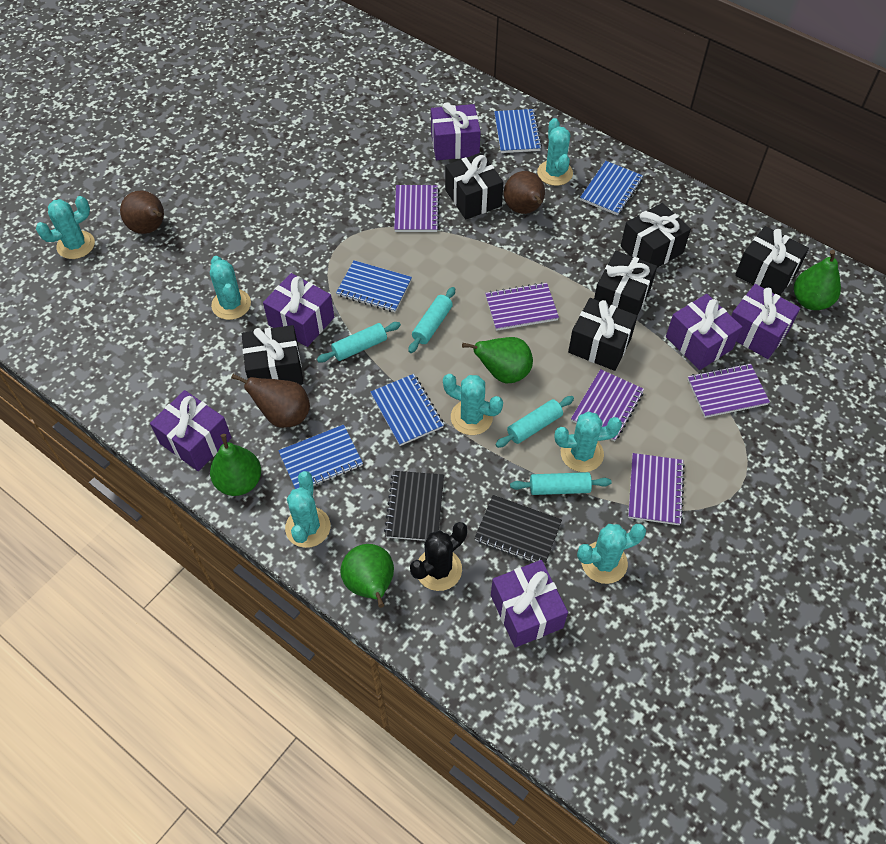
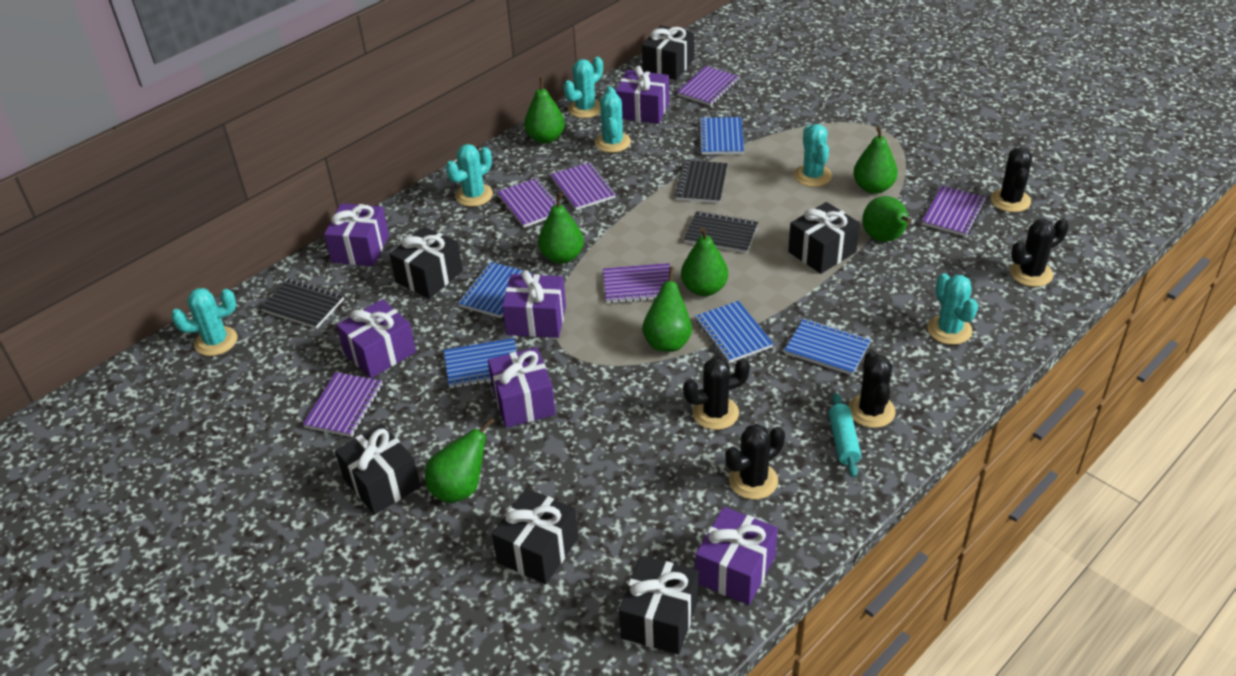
black cactus: 1 -> 5
black notebook: 2 -> 3
brown pear: 3 -> 0
green pear: 4 -> 7
purple notebook: 5 -> 6
turquoise cactus: 7 -> 6
turquoise rolling pin: 4 -> 1

